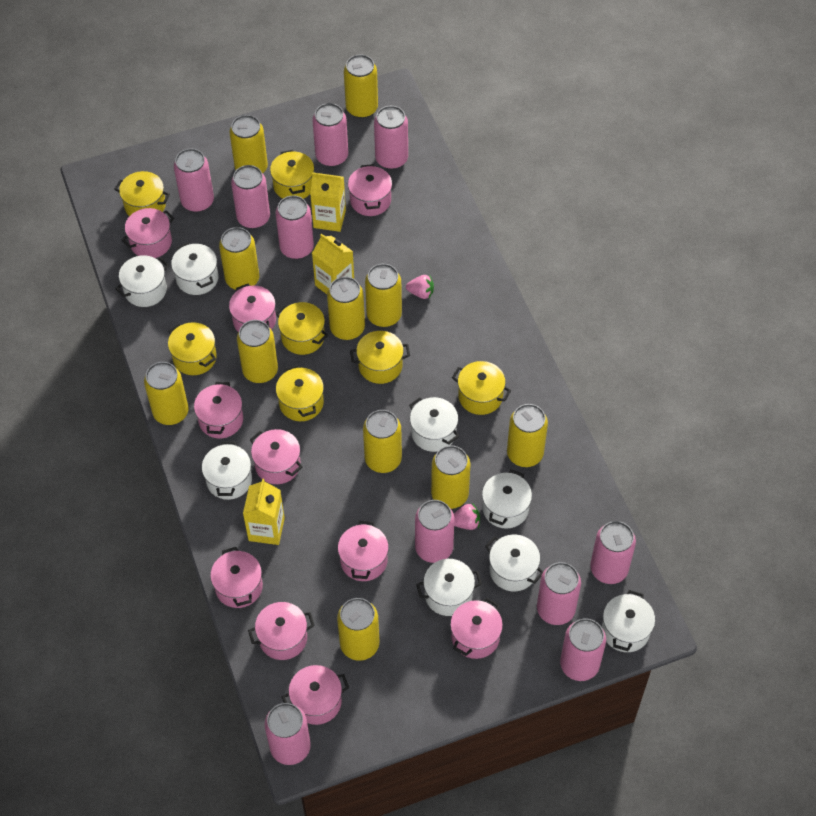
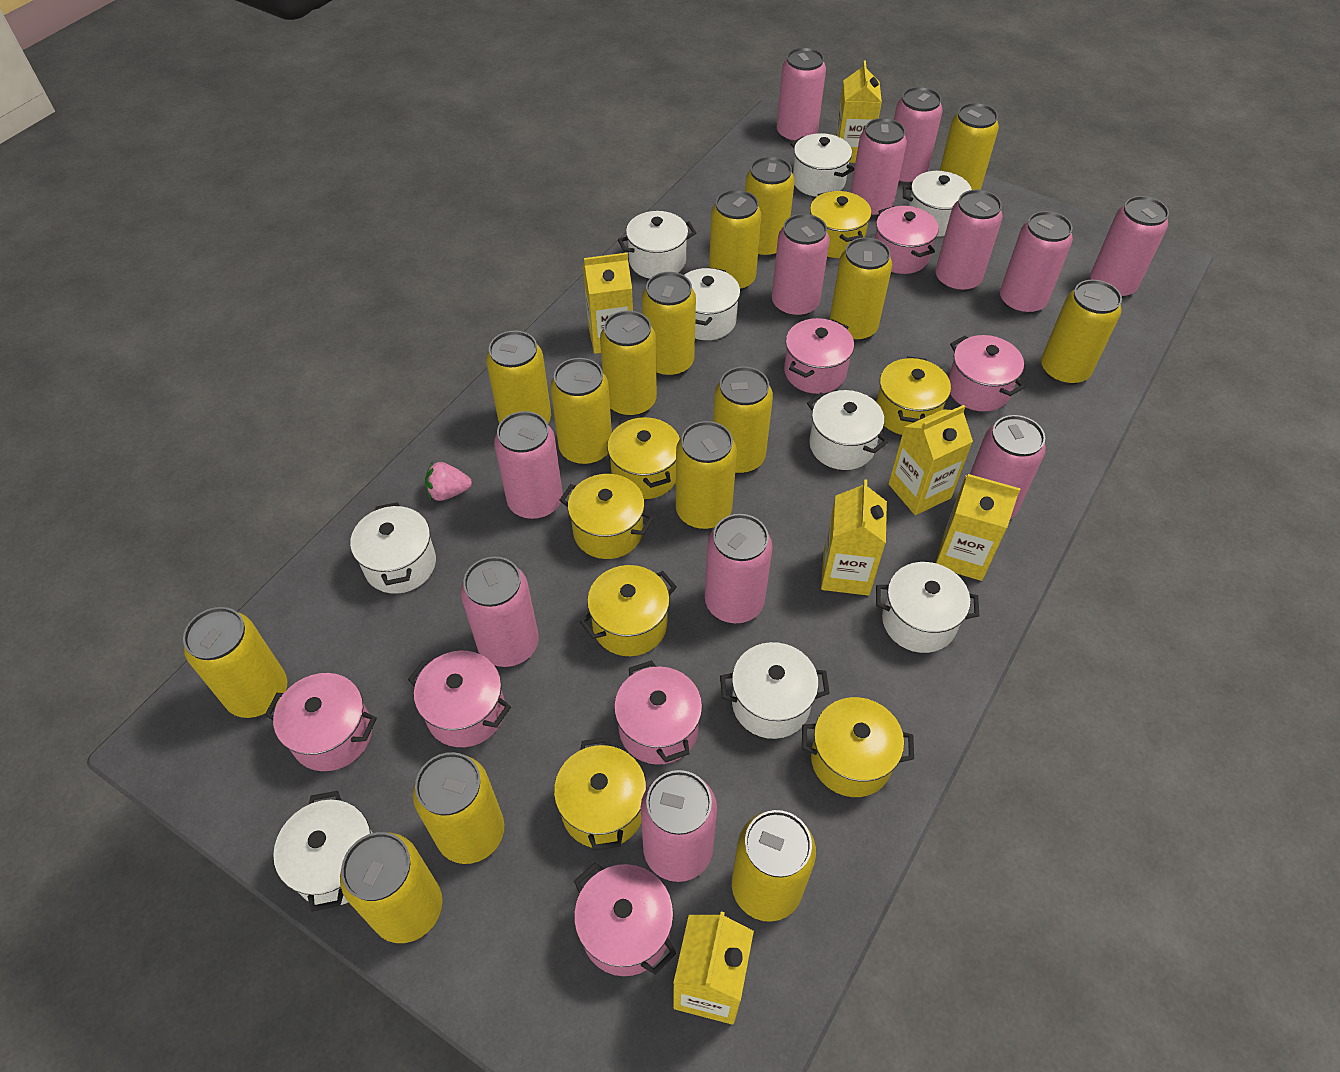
pink can: 10 -> 12
pink pot: 10 -> 7
pink strawberry: 2 -> 1
white pot: 8 -> 9
yellow can: 11 -> 15
yellow carton: 3 -> 6

